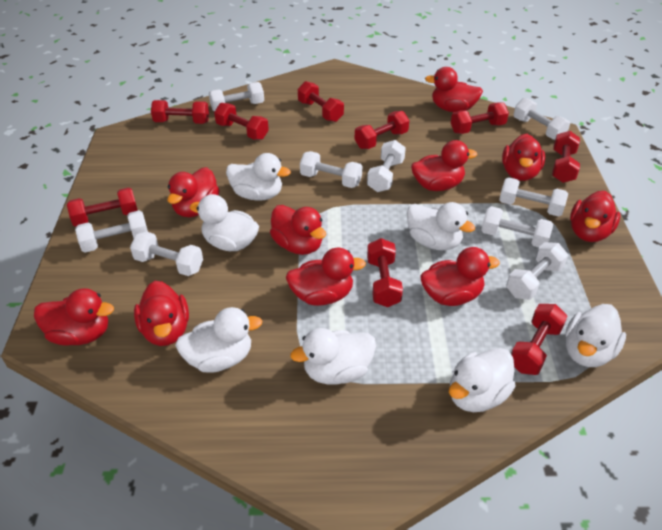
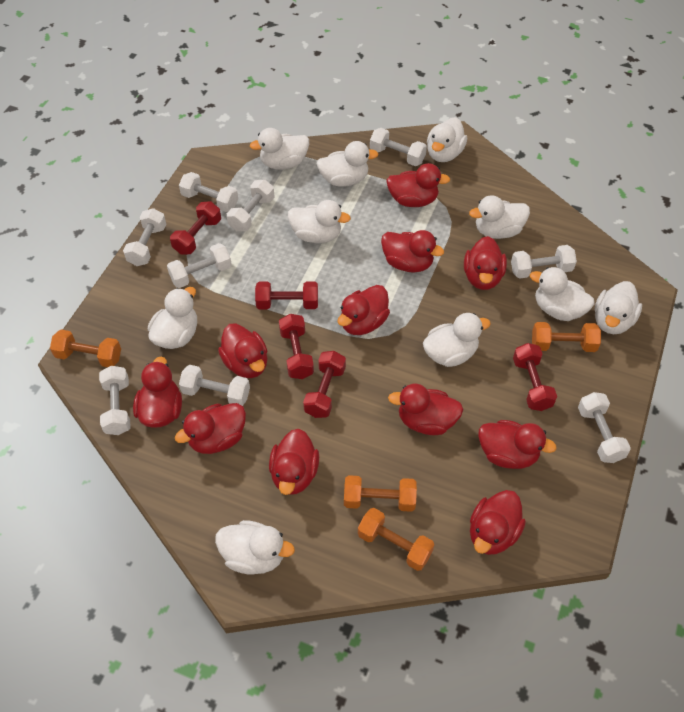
orange dumbbell: 0 -> 4
red duck: 10 -> 11
red dumbbell: 9 -> 5
white duck: 7 -> 10

